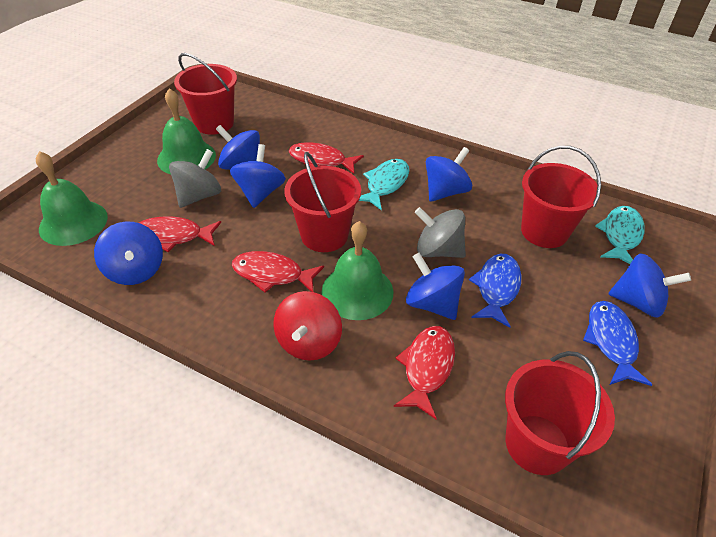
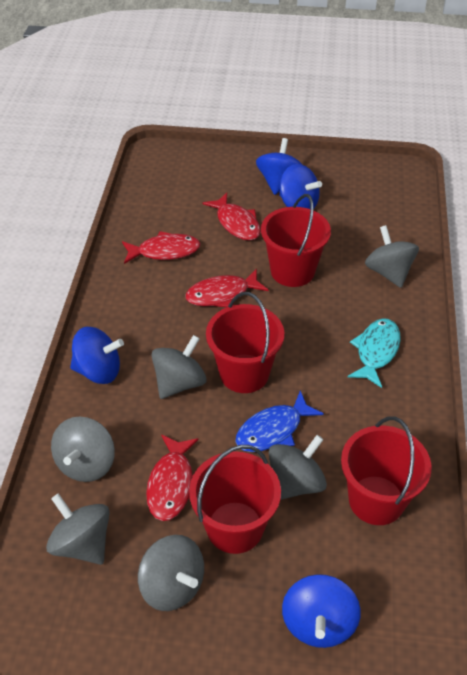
blue fish: 2 -> 1
blue spinning top: 6 -> 4
green bell: 3 -> 0
grey spinning top: 2 -> 6
red spinning top: 1 -> 0
turquoise fish: 2 -> 1

